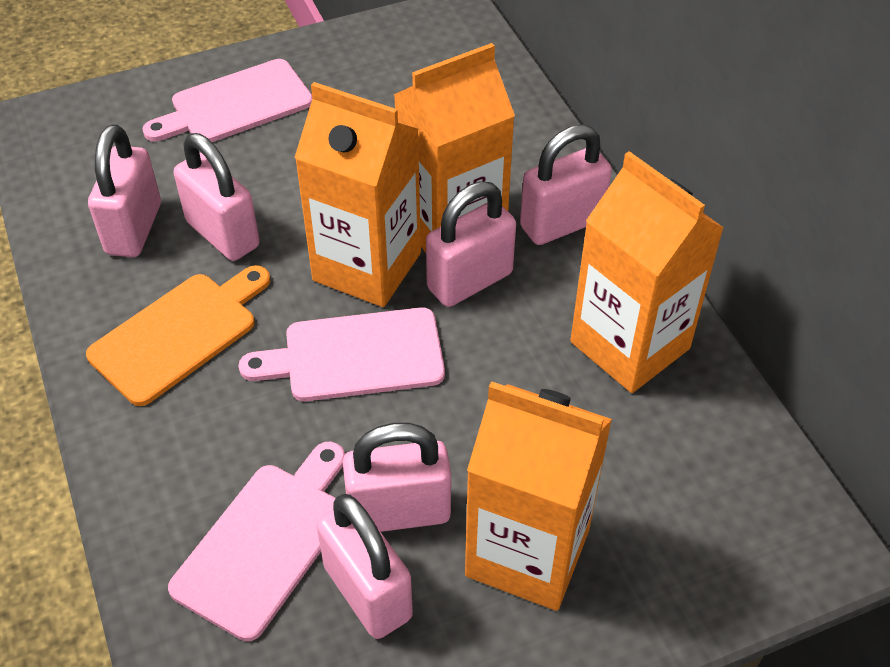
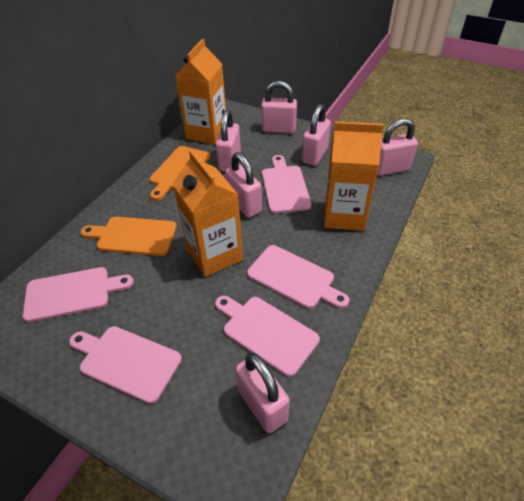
orange carton: 4 -> 3
orange cutting board: 1 -> 2
pink cutting board: 3 -> 5

